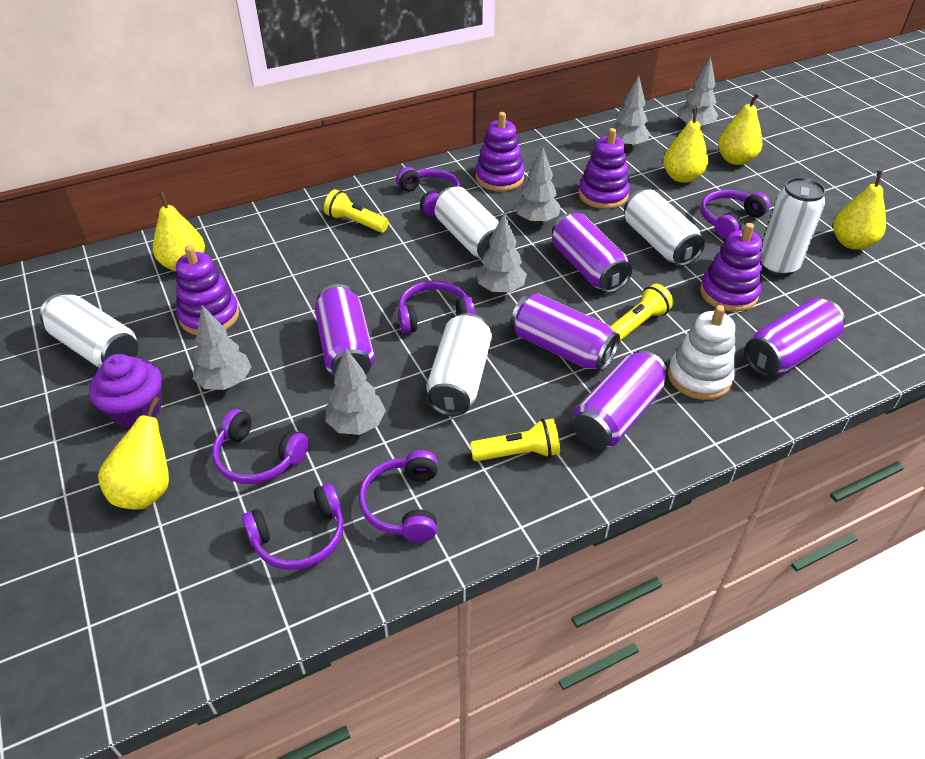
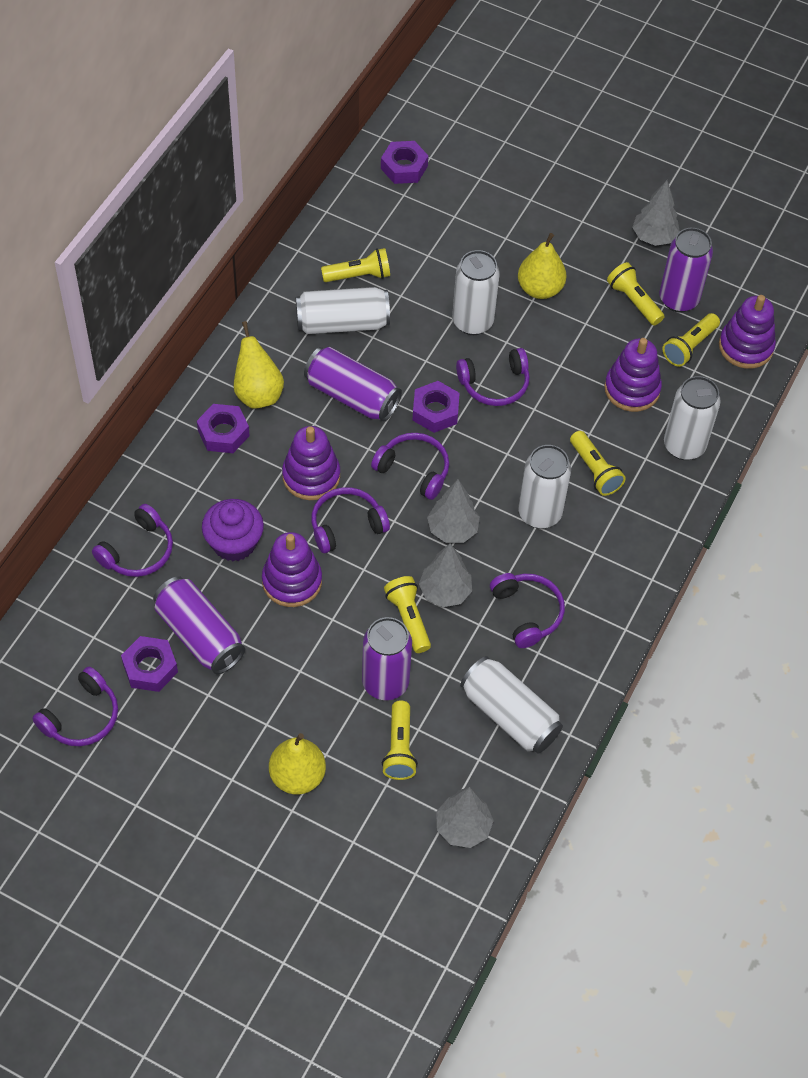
grey tree: 6 -> 4
purple can: 5 -> 4
purple nut: 0 -> 4
white stacking toy: 1 -> 0
yellow flashlight: 3 -> 6
yellow pear: 5 -> 3

